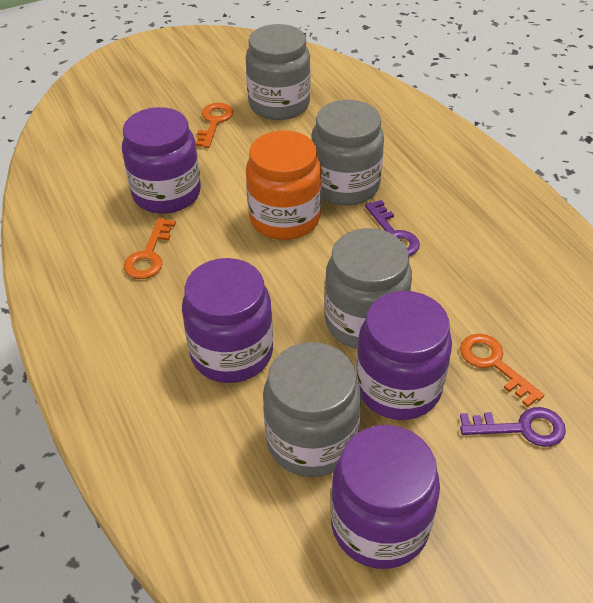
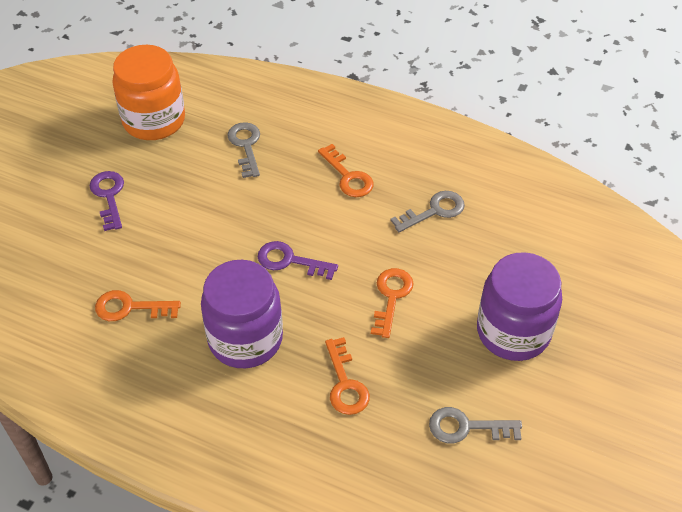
grey jar: 4 -> 0
grey key: 0 -> 3
orange key: 3 -> 4
purple jar: 4 -> 2

